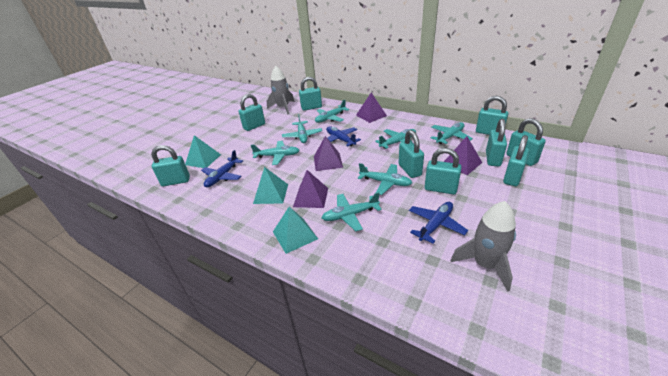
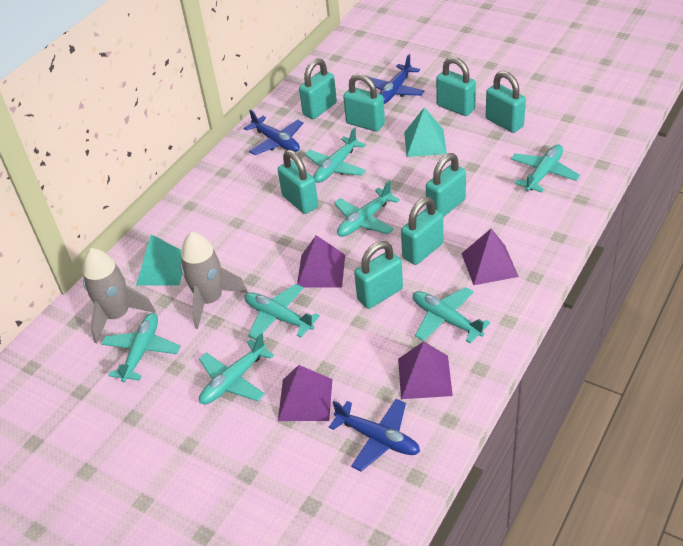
turquoise padlock: 9 -> 8
turquoise pyramid: 3 -> 2

